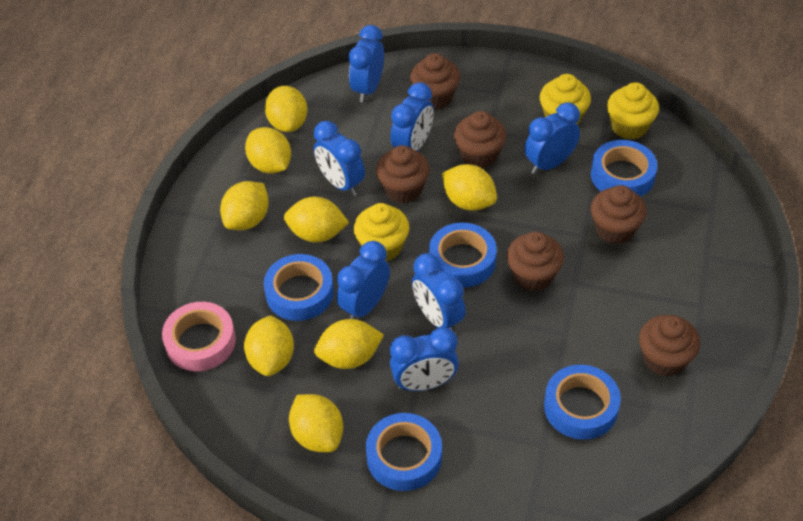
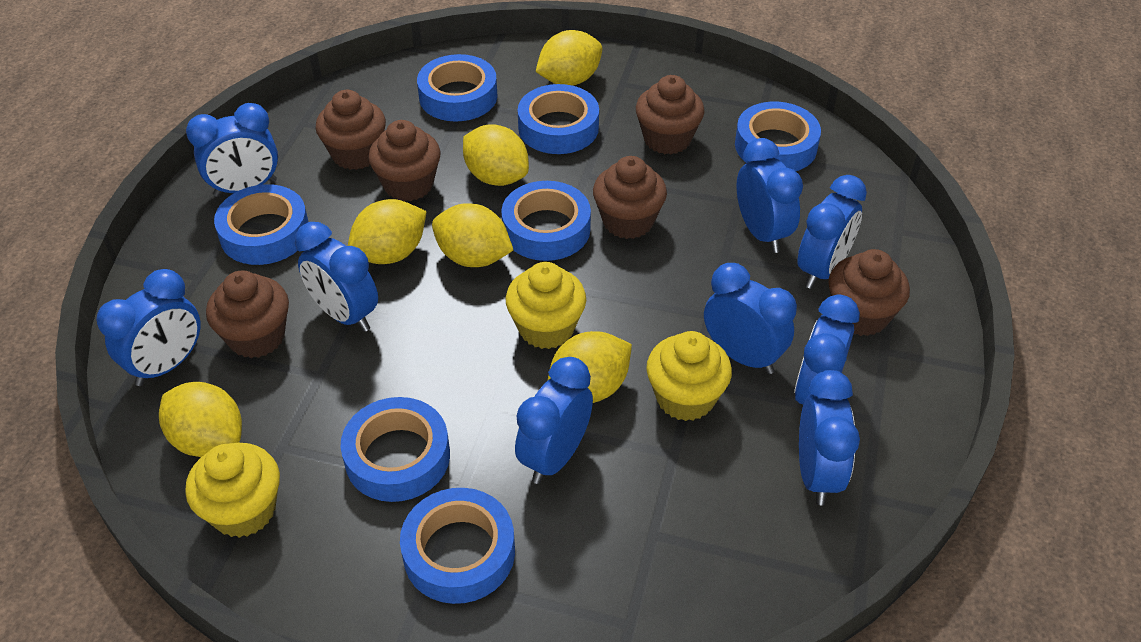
blue clock: 7 -> 9
blue tape: 5 -> 7
pink tape: 1 -> 0
yellow lemon: 8 -> 6

